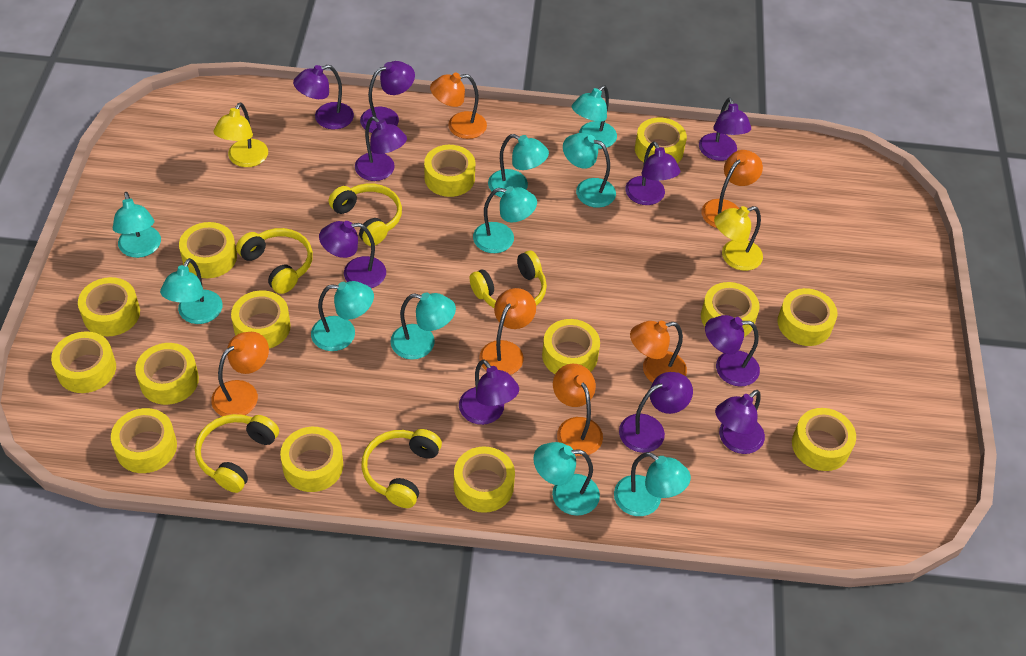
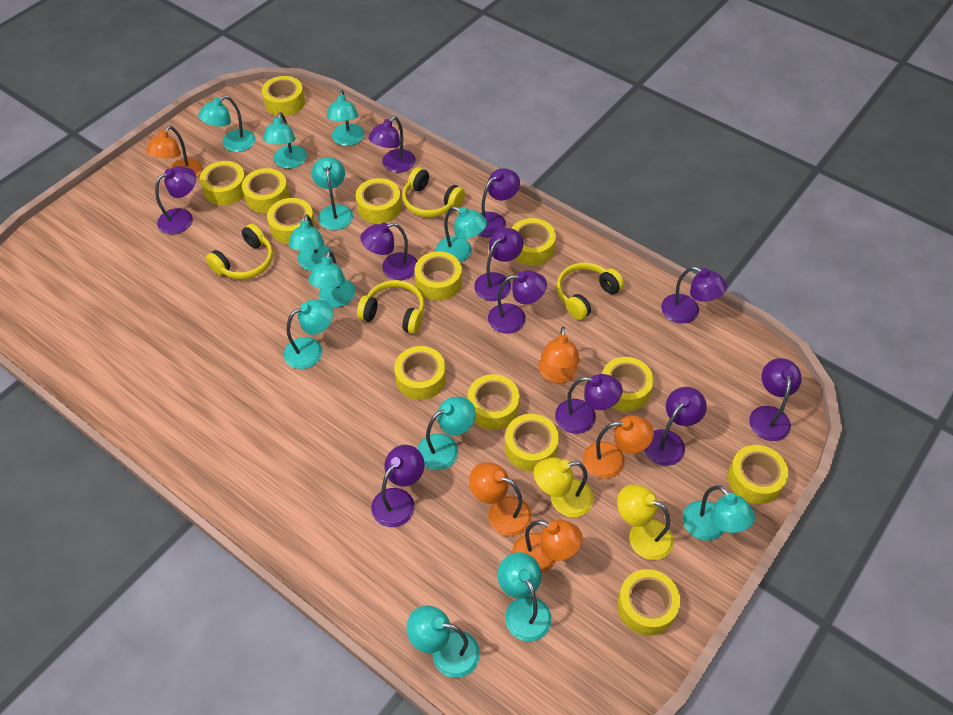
orange lamp: 6 -> 5
purple lamp: 10 -> 11
turquoise lamp: 10 -> 12
yellow headphones: 5 -> 4
yellow tape: 14 -> 13

